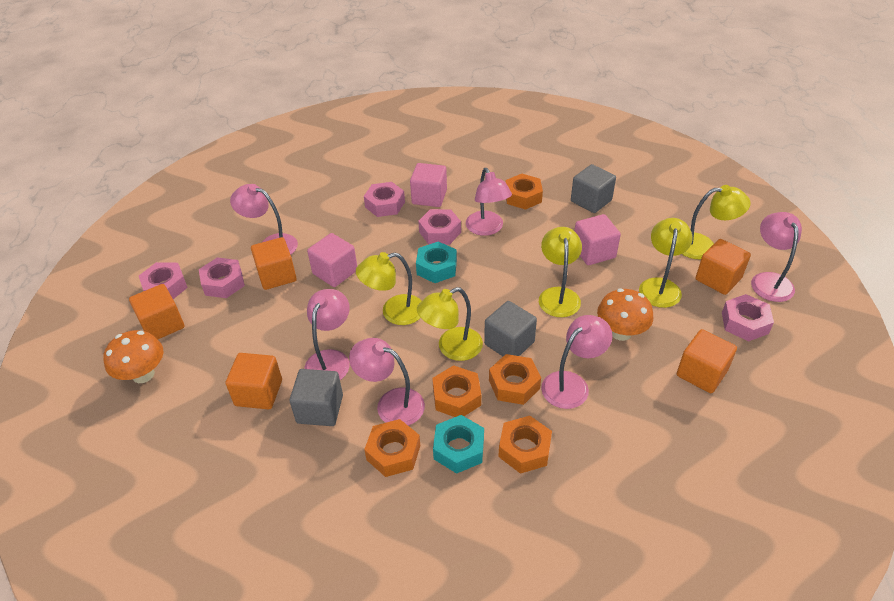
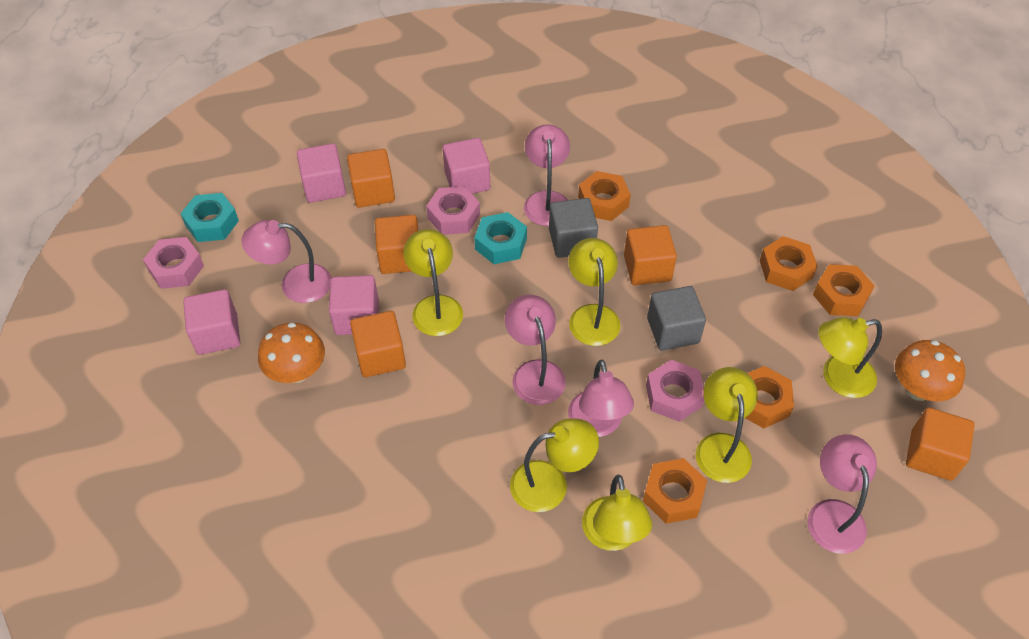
grey cube: 3 -> 2
pink cube: 3 -> 4
pink lamp: 6 -> 5
pink nut: 5 -> 3
yellow lamp: 5 -> 6

